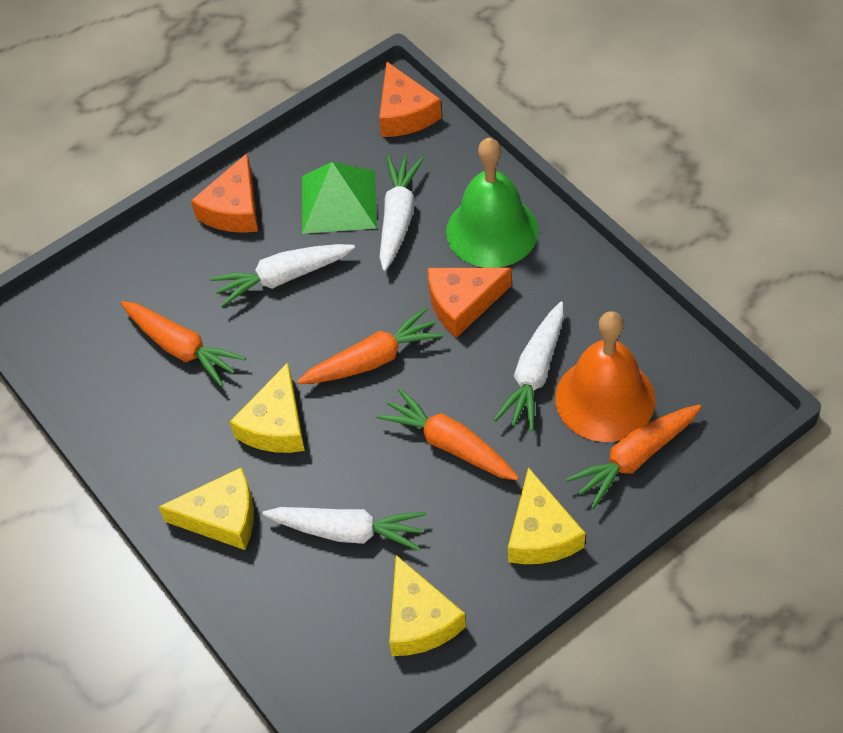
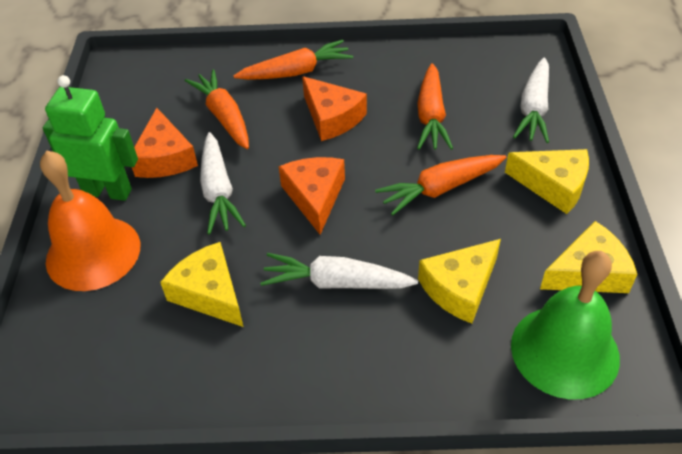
green pyramid: 1 -> 0
green robot: 0 -> 1
white carrot: 4 -> 3

